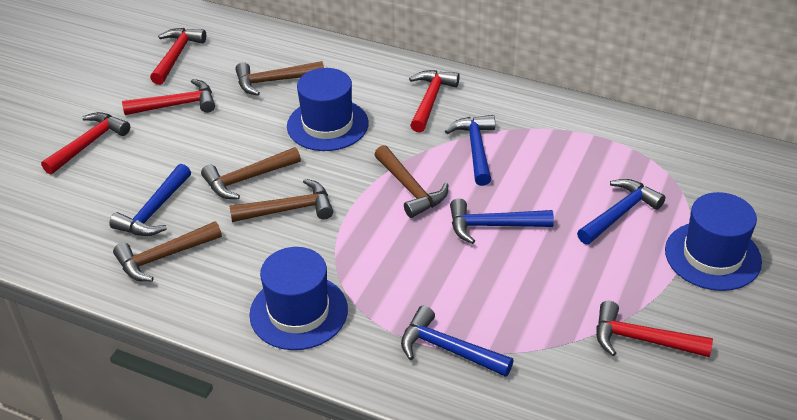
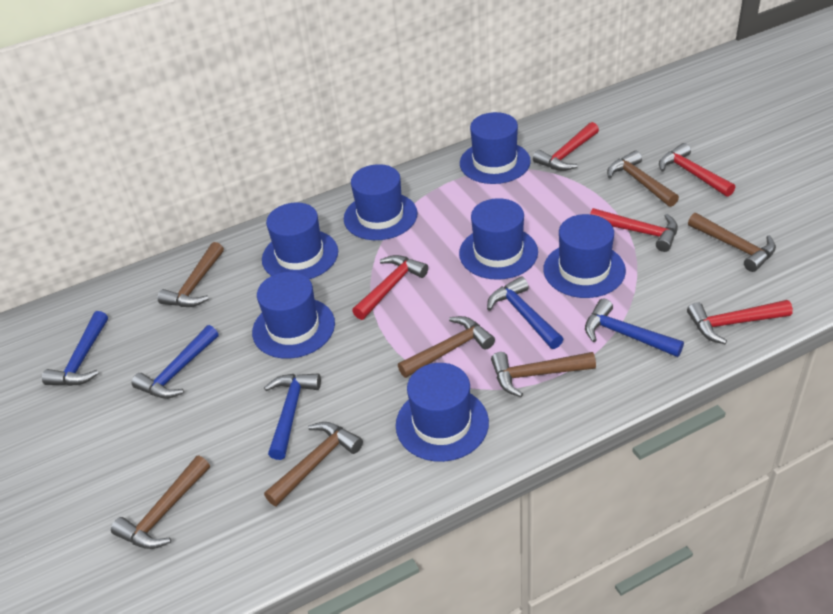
blue hat: 3 -> 7
brown hammer: 5 -> 7

